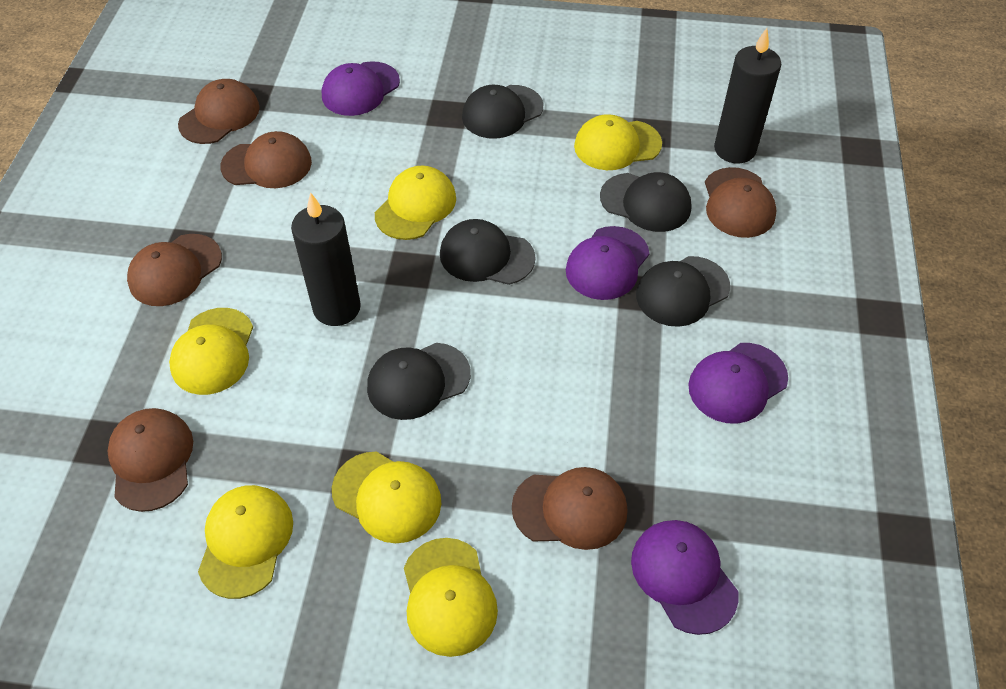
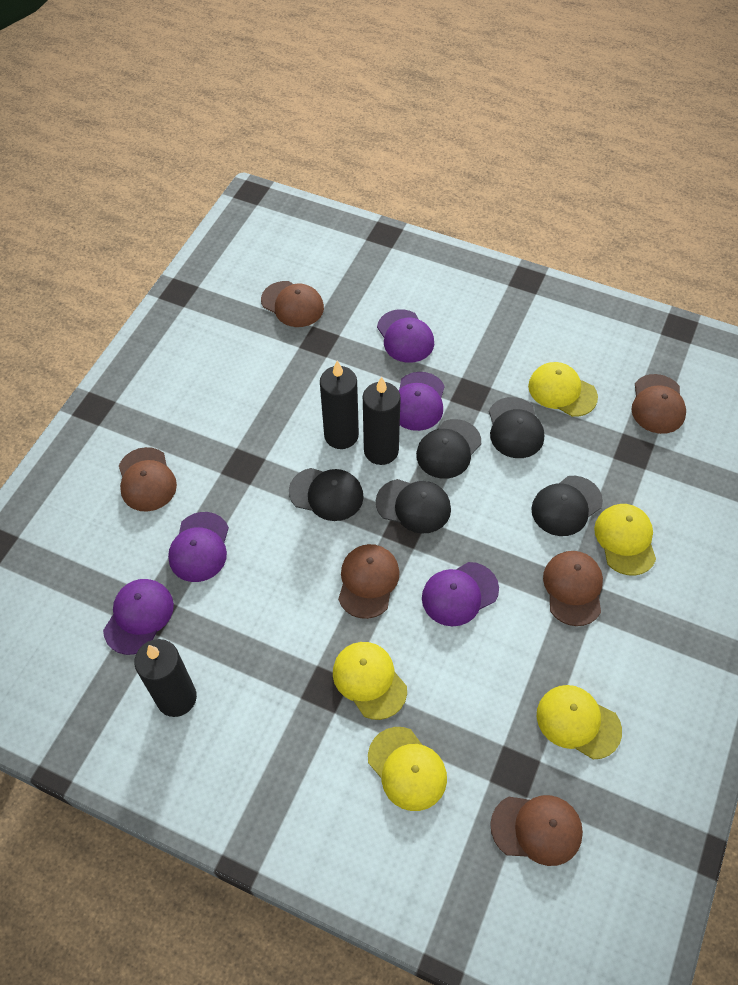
black candle: 2 -> 3
purple cap: 4 -> 5
yellow cap: 6 -> 5

